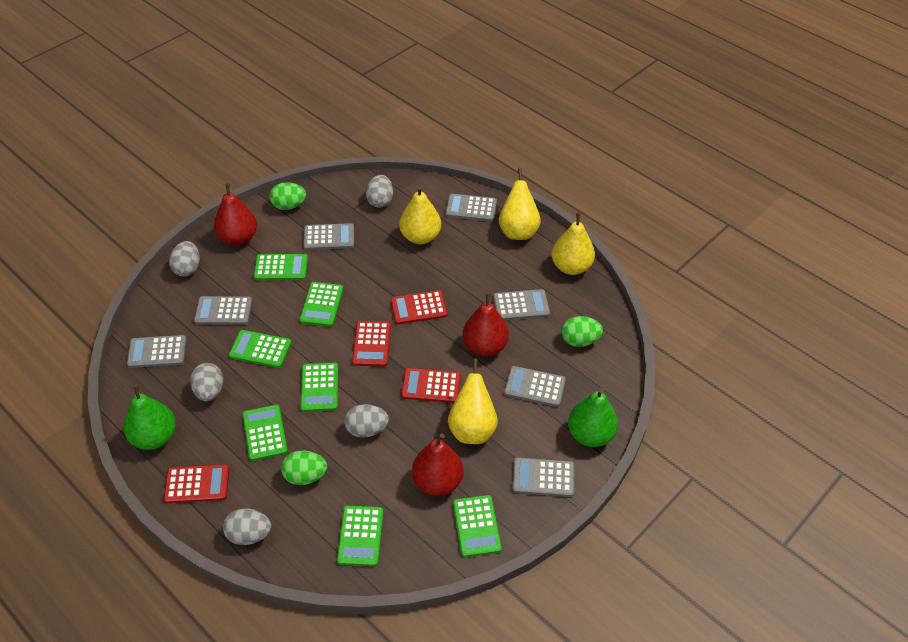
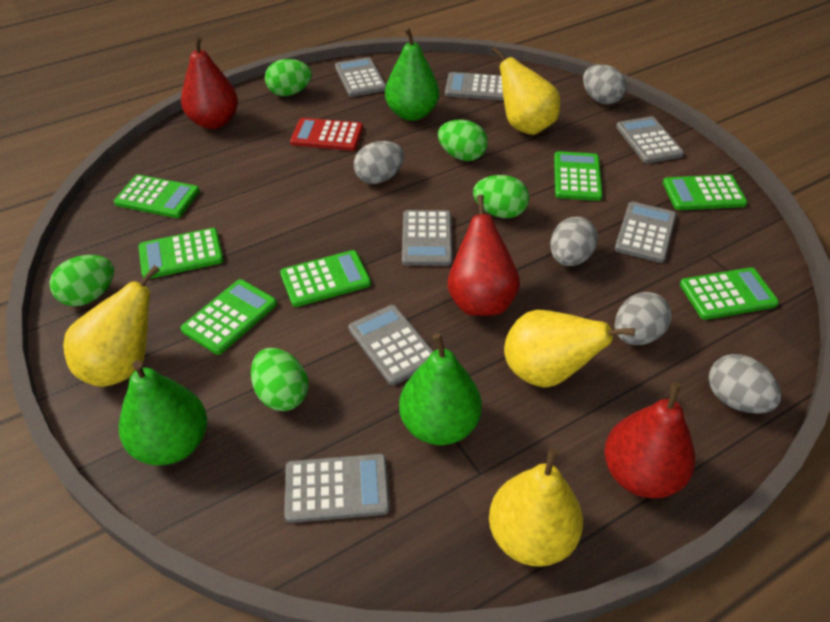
green egg: 3 -> 5
green pear: 2 -> 3
red calculator: 4 -> 1

